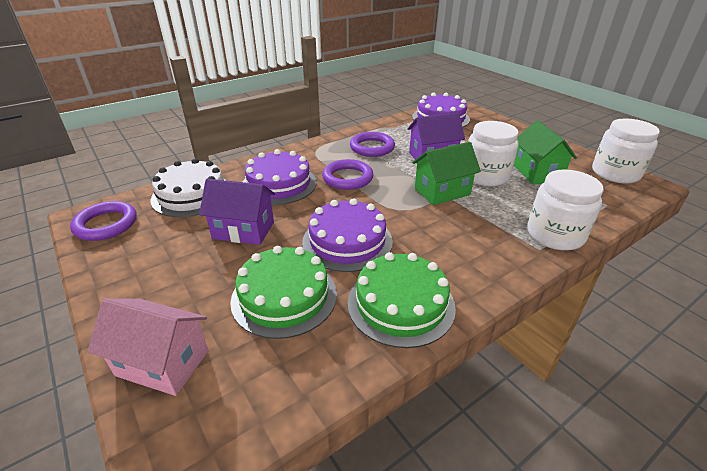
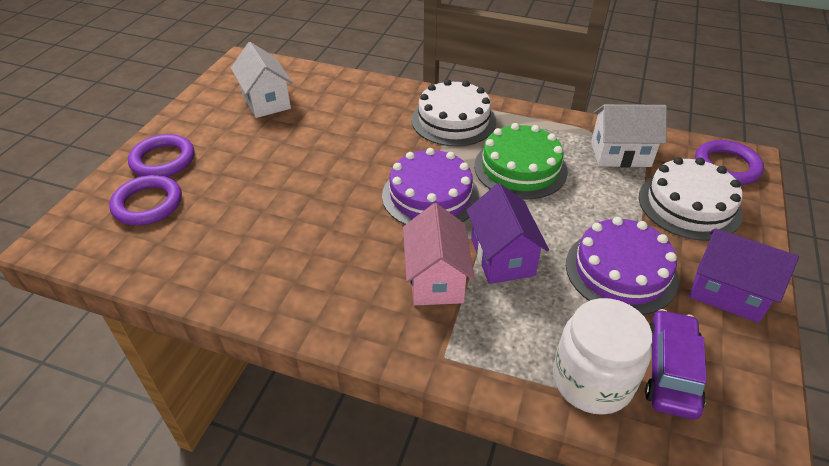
green cake: 2 -> 1
green house: 2 -> 0
purple cake: 3 -> 2
purple car: 0 -> 1
white cake: 1 -> 2
white house: 0 -> 2
white jar: 3 -> 1

